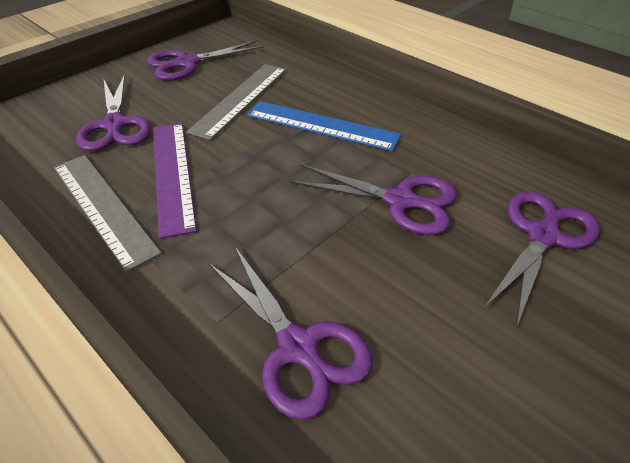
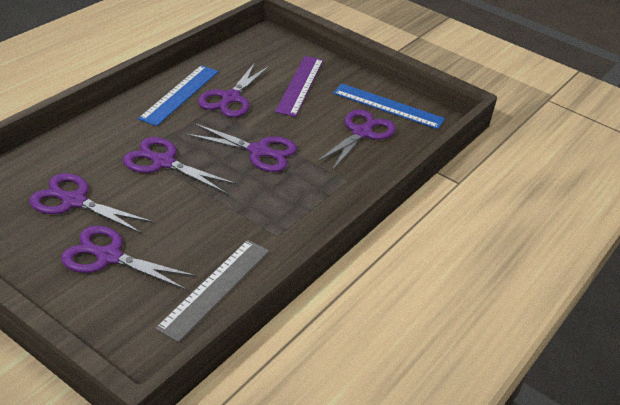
blue ruler: 1 -> 2
grey ruler: 2 -> 1
purple scissors: 5 -> 6

